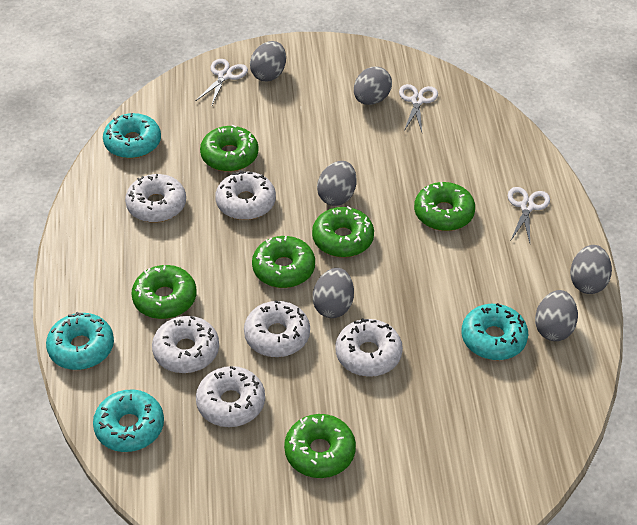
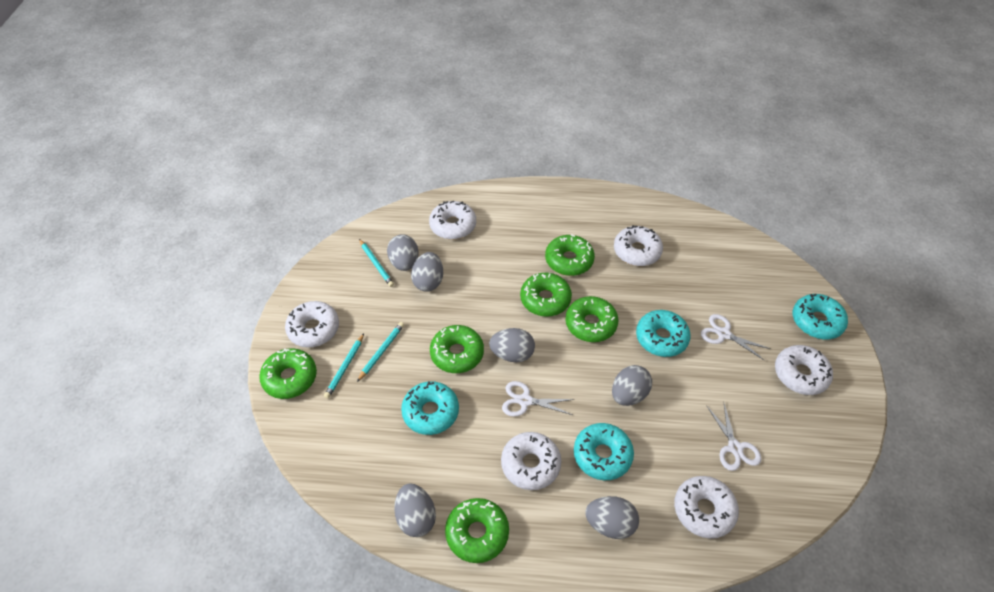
turquoise pencil: 0 -> 3

